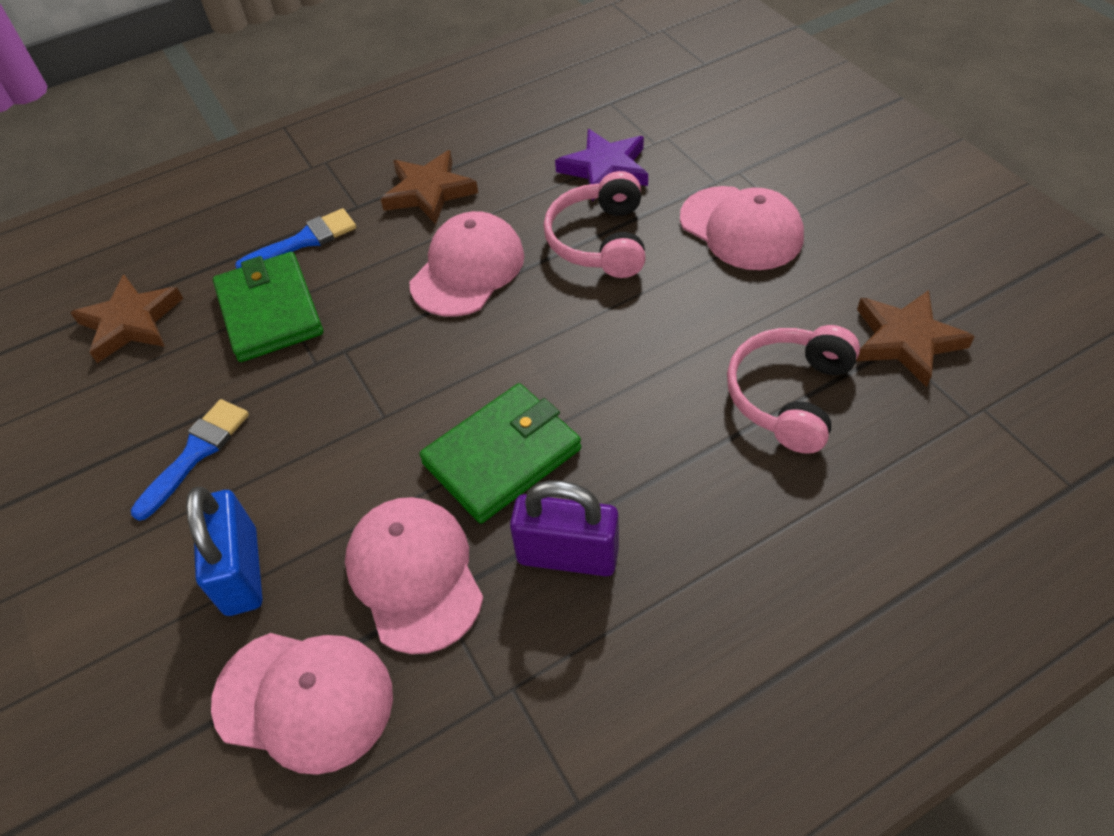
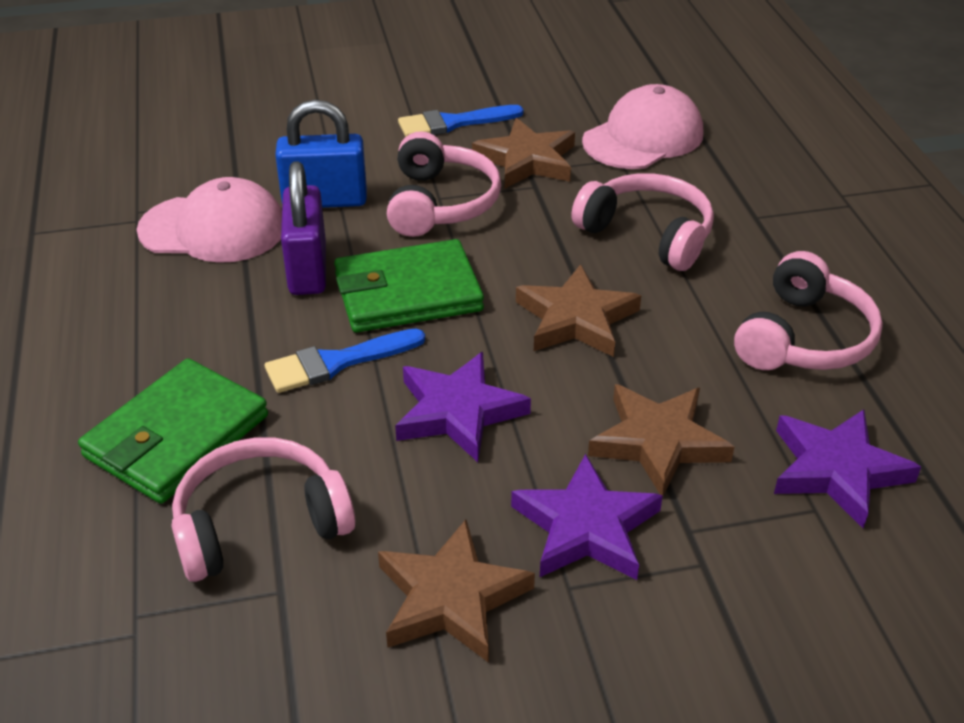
brown star: 3 -> 4
pink cap: 4 -> 2
pink headphones: 2 -> 4
purple star: 1 -> 3

